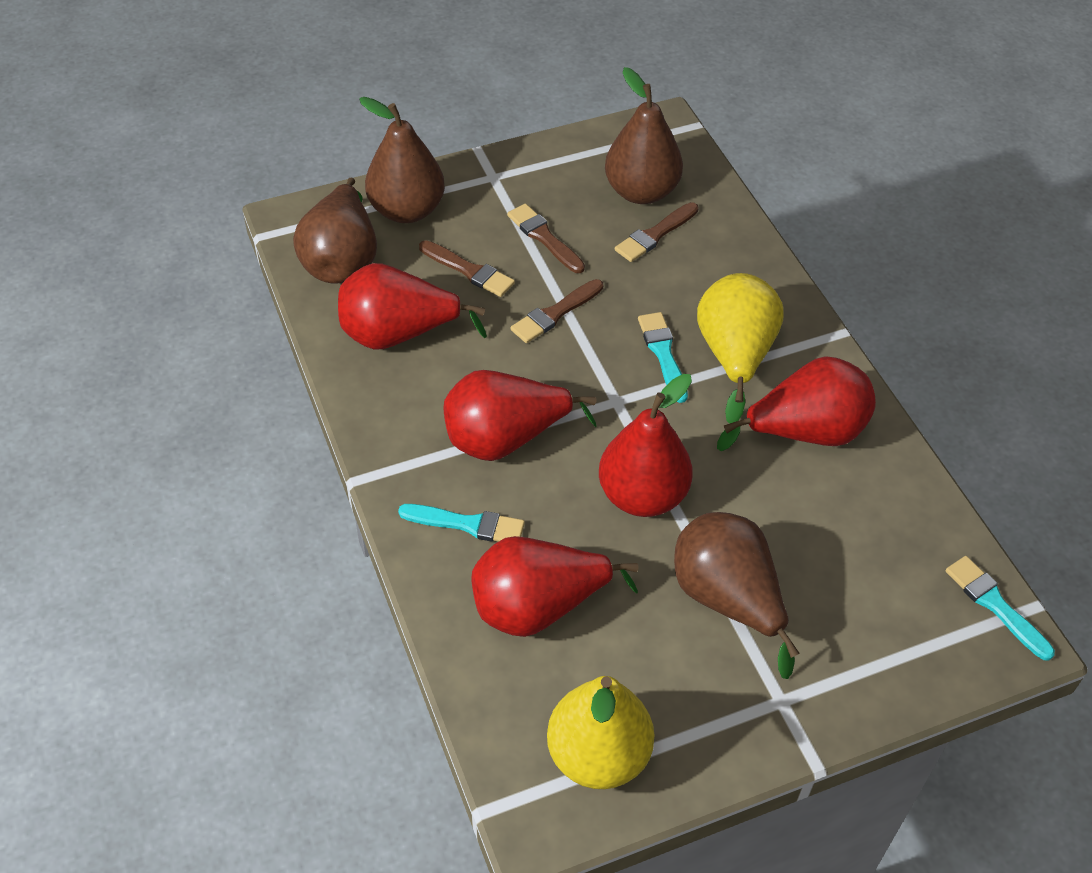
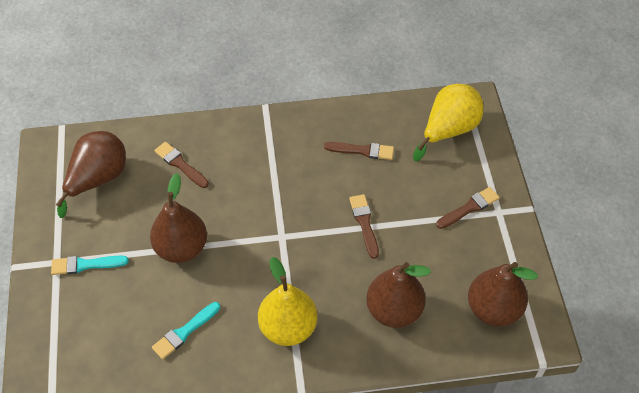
red pear: 5 -> 0
turquoise brush: 3 -> 2

